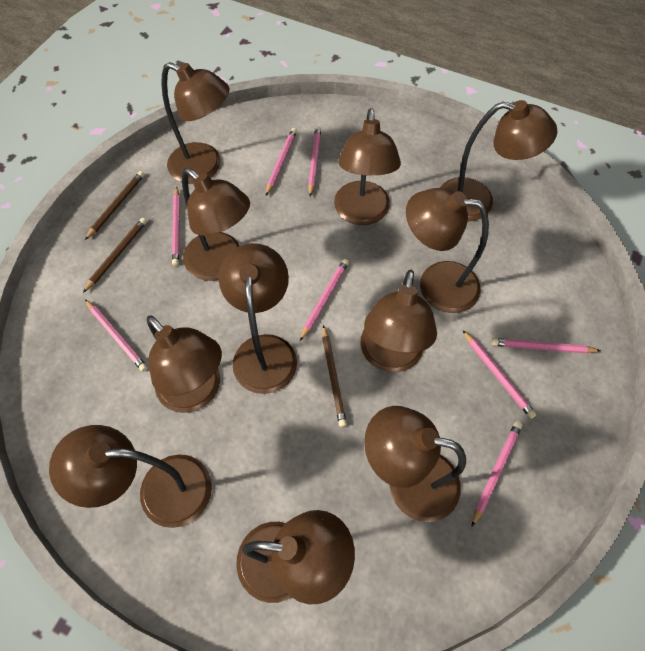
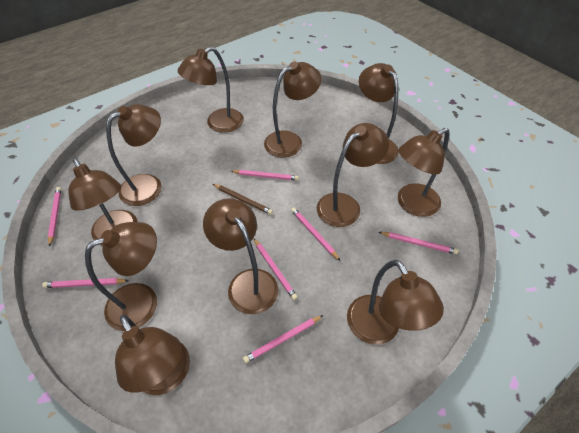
brown pencil: 3 -> 1
pink pencil: 8 -> 7

